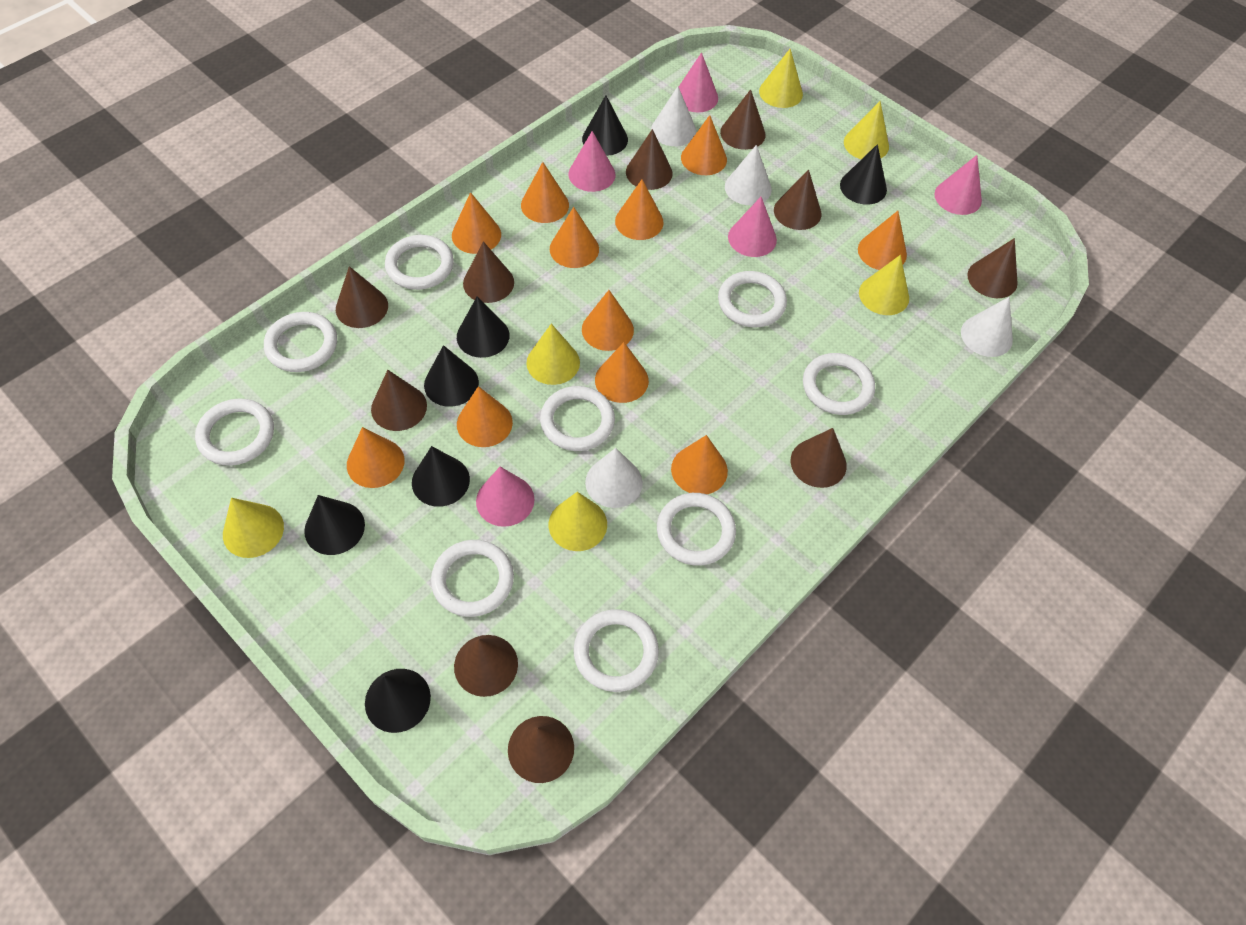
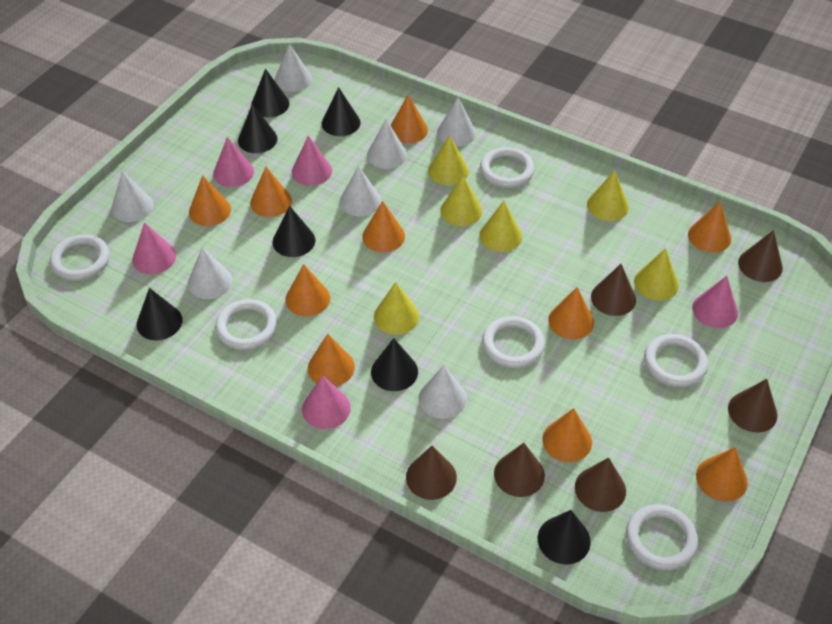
brown cone: 10 -> 6
orange cone: 11 -> 10
white cone: 4 -> 7
white ring: 9 -> 6

